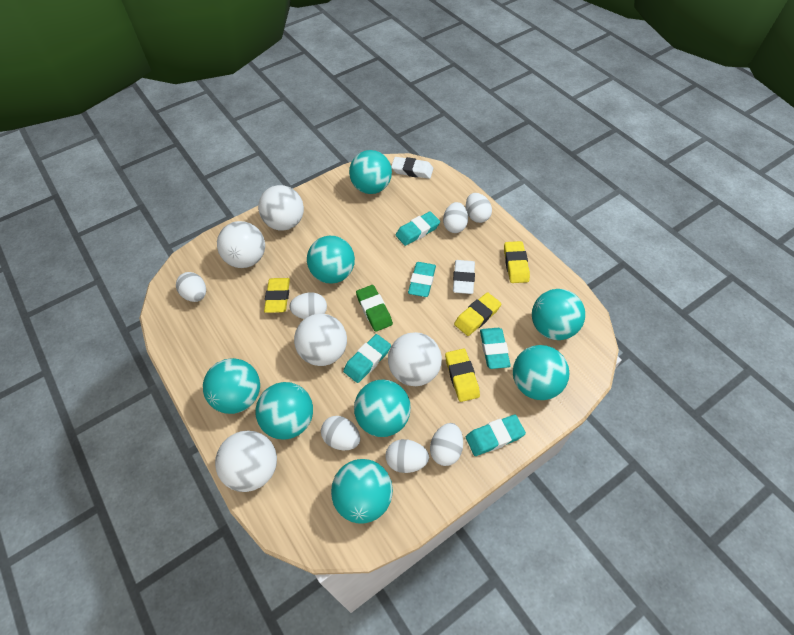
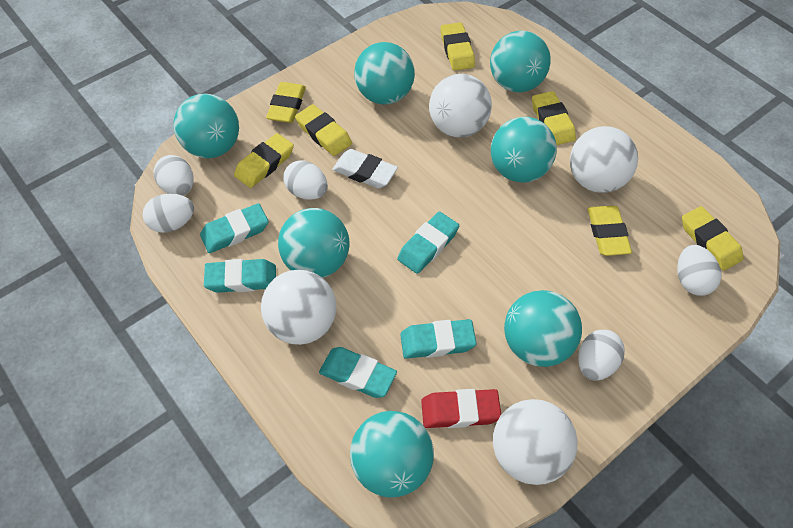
green eraser: 1 -> 0
red eraser: 0 -> 1
turquoise ball: 8 -> 7
white ball: 5 -> 4
white egg: 7 -> 5
white eraser: 2 -> 1
yellow eraser: 4 -> 7

